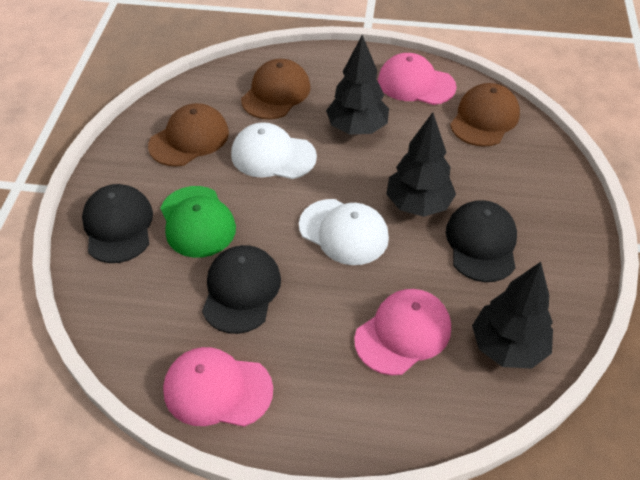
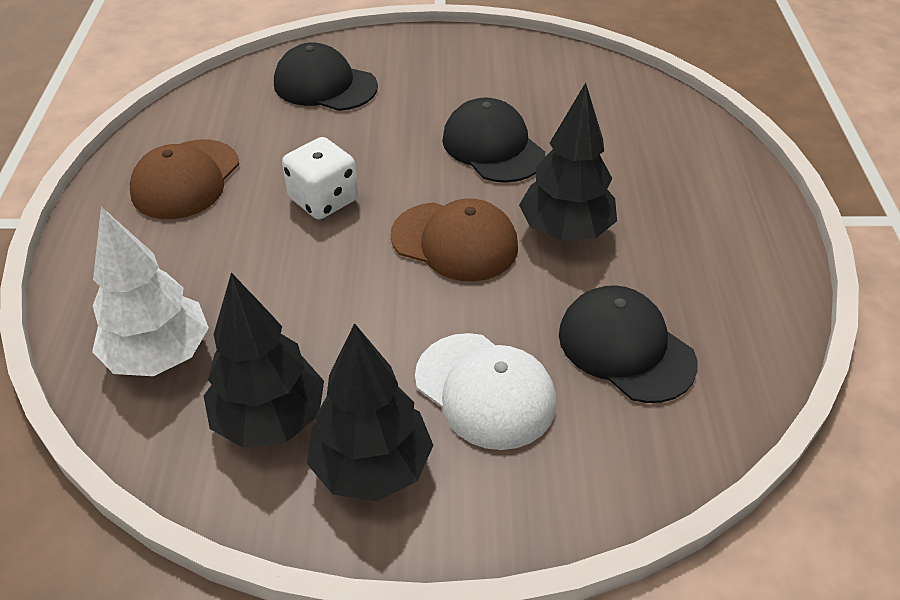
brown cap: 3 -> 2
green cap: 1 -> 0
pink cap: 3 -> 0
white cap: 2 -> 1
white dice: 0 -> 1
white tree: 0 -> 1

